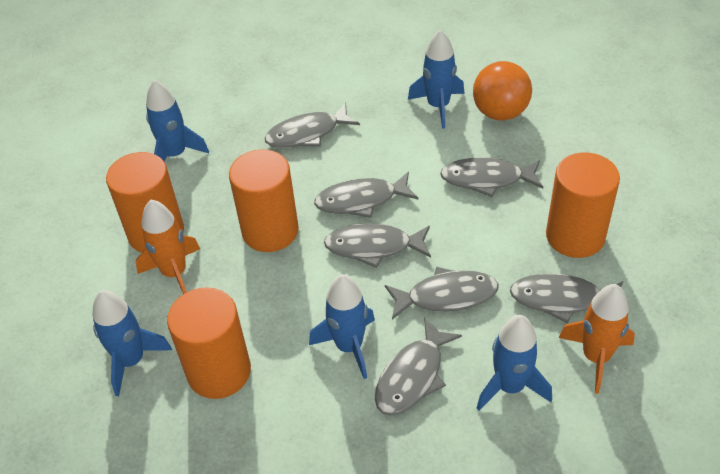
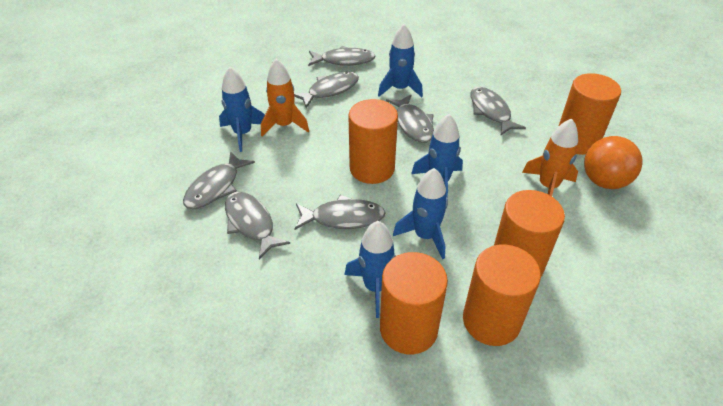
orange cylinder: 4 -> 5

